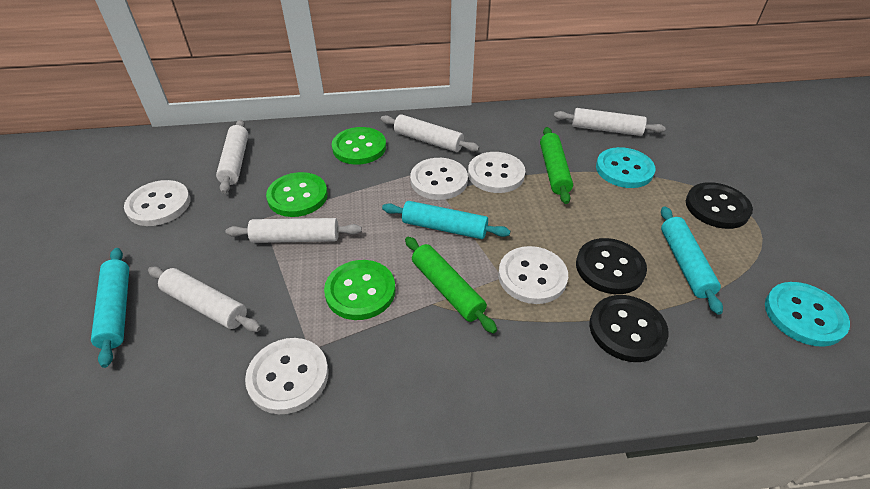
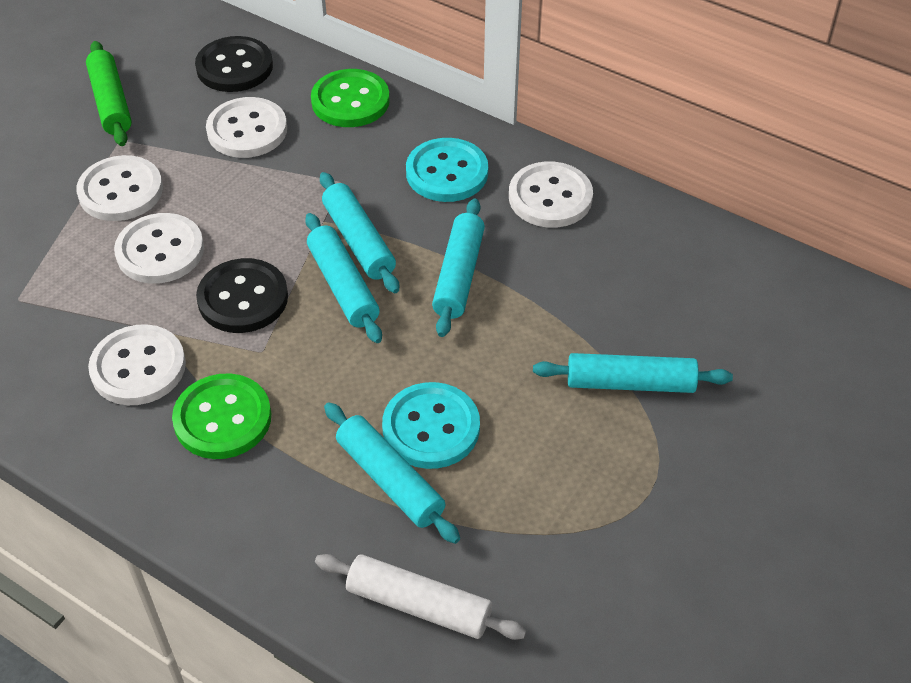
black button: 3 -> 2
green button: 3 -> 2
green rolling pin: 2 -> 1
turquoise rolling pin: 3 -> 5
white rolling pin: 5 -> 1

